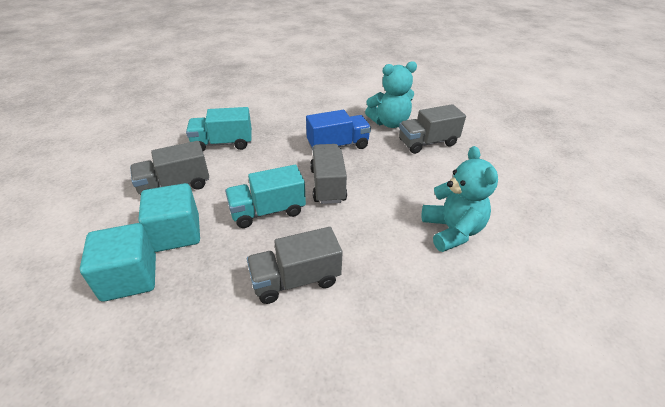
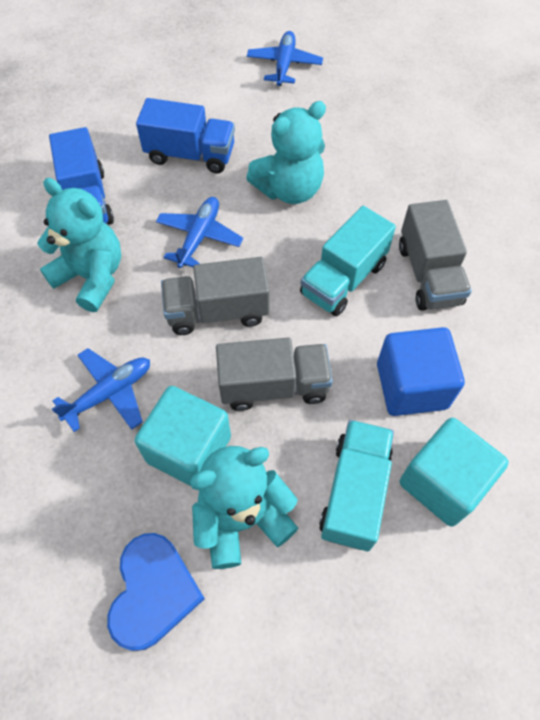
blue cube: 0 -> 1
blue heart: 0 -> 1
blue plane: 0 -> 3
blue truck: 1 -> 2
grey truck: 4 -> 3
turquoise teddy bear: 2 -> 3

